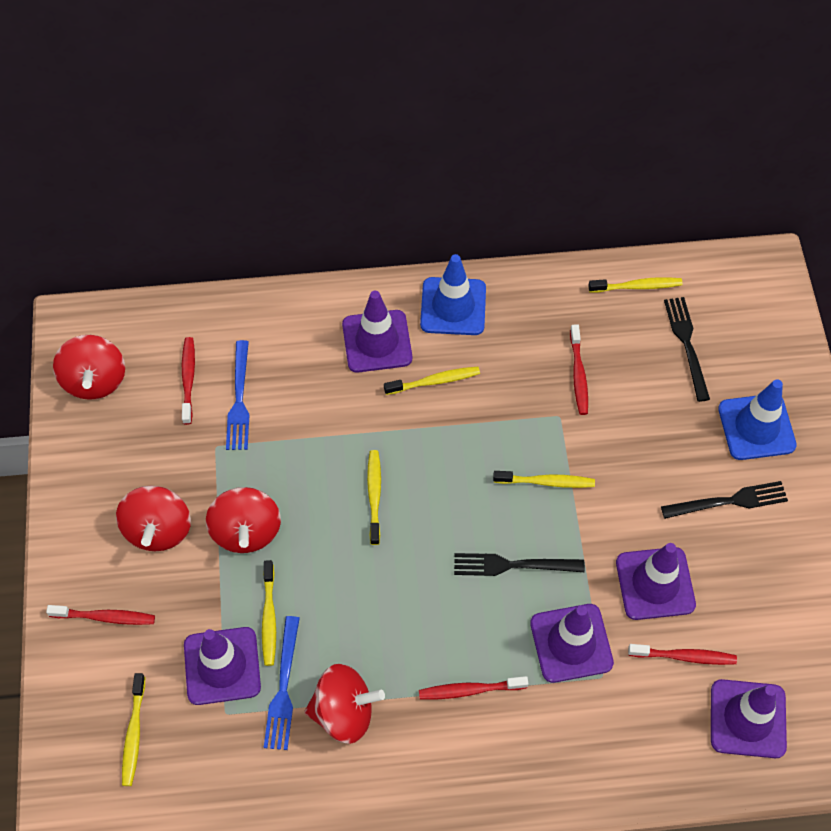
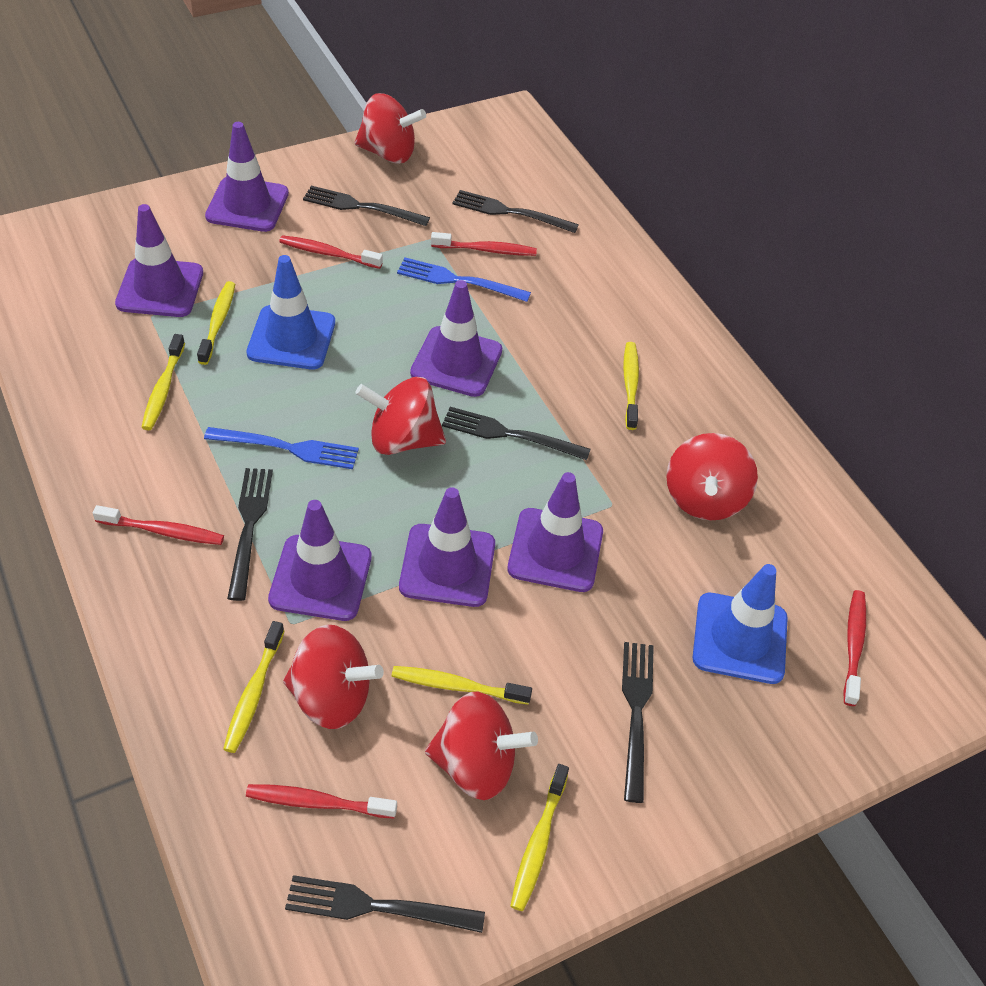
black fork: 3 -> 6
purple traffic cone: 5 -> 6
red spinning top: 4 -> 5

